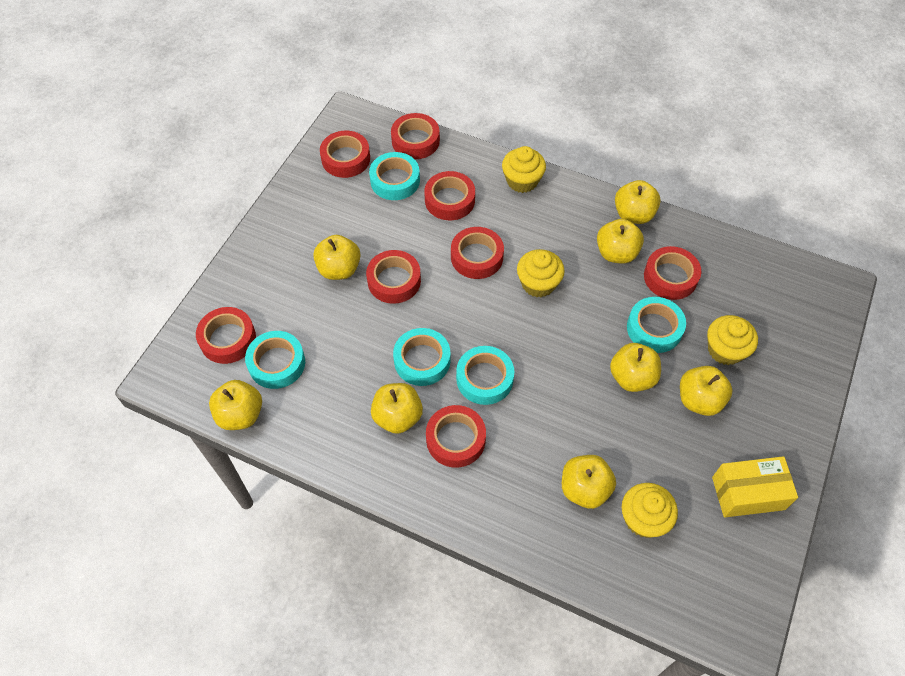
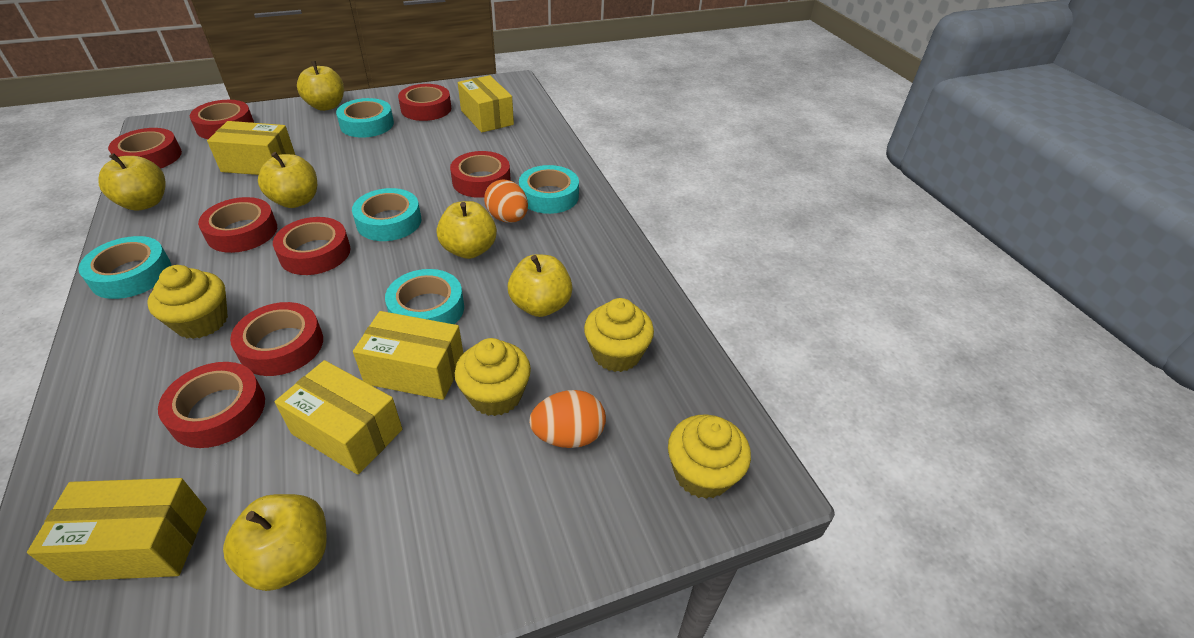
orange egg: 0 -> 2
yellow apple: 8 -> 6
yellow box: 1 -> 5

